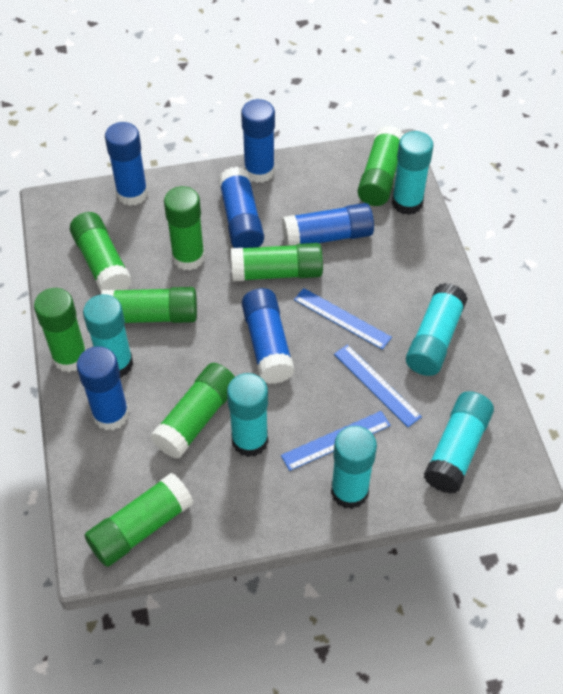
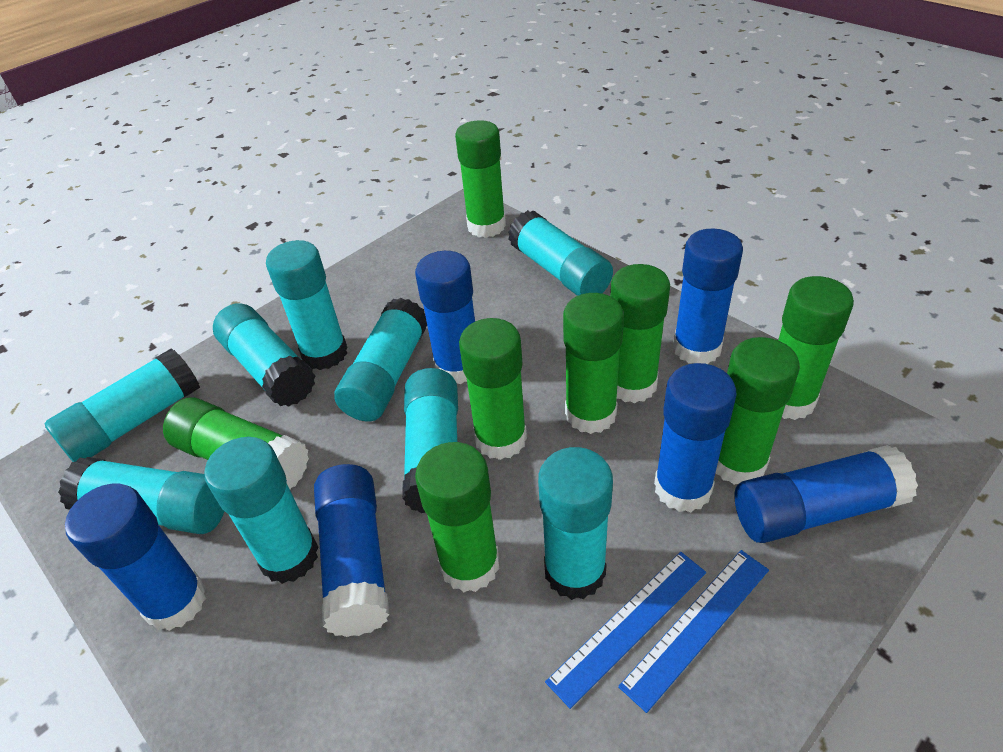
blue ruler: 3 -> 2
turquoise glue stick: 6 -> 9

